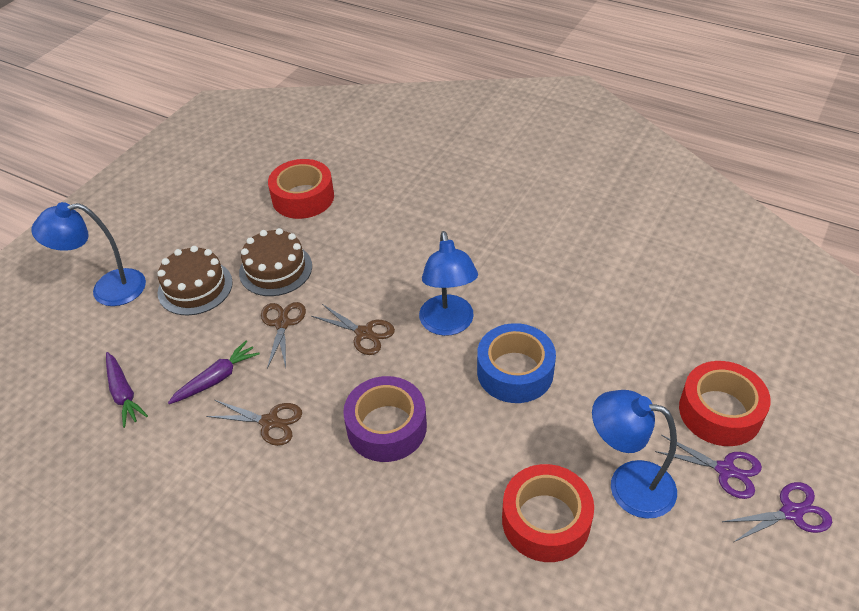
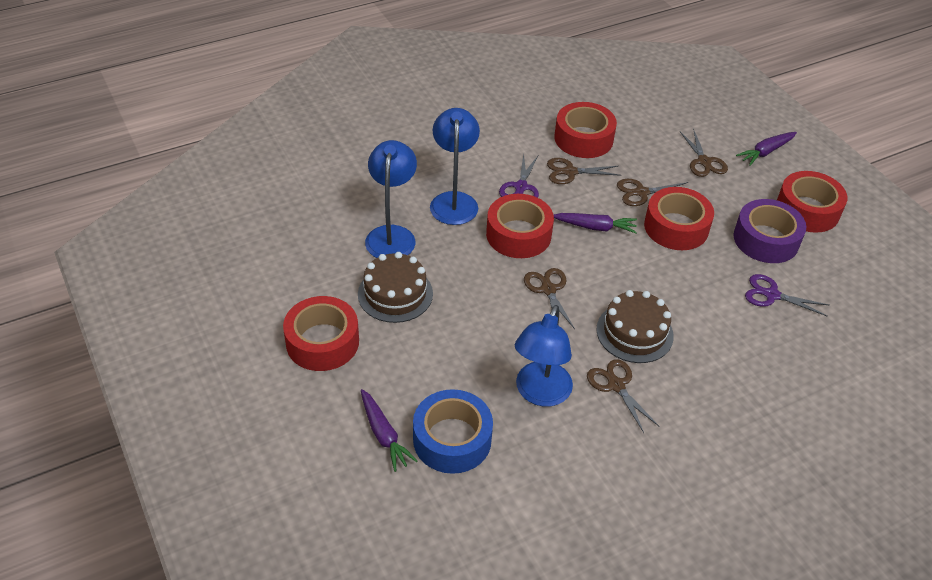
brown scissors: 3 -> 5
purple carrot: 2 -> 3
red tape: 3 -> 5

